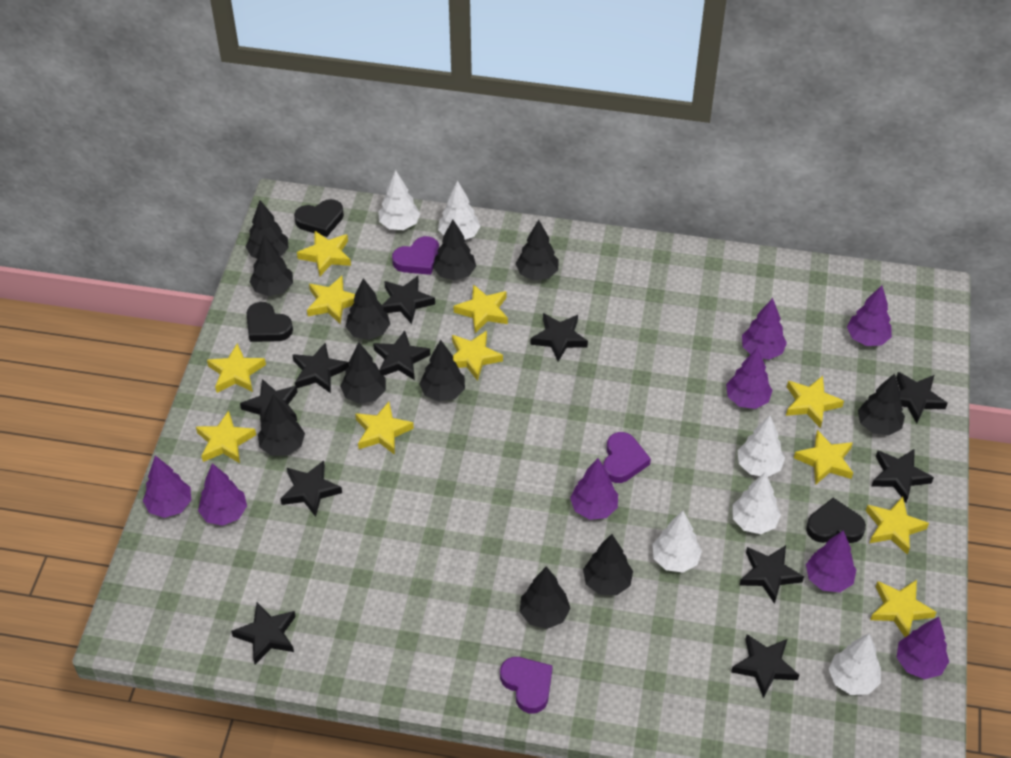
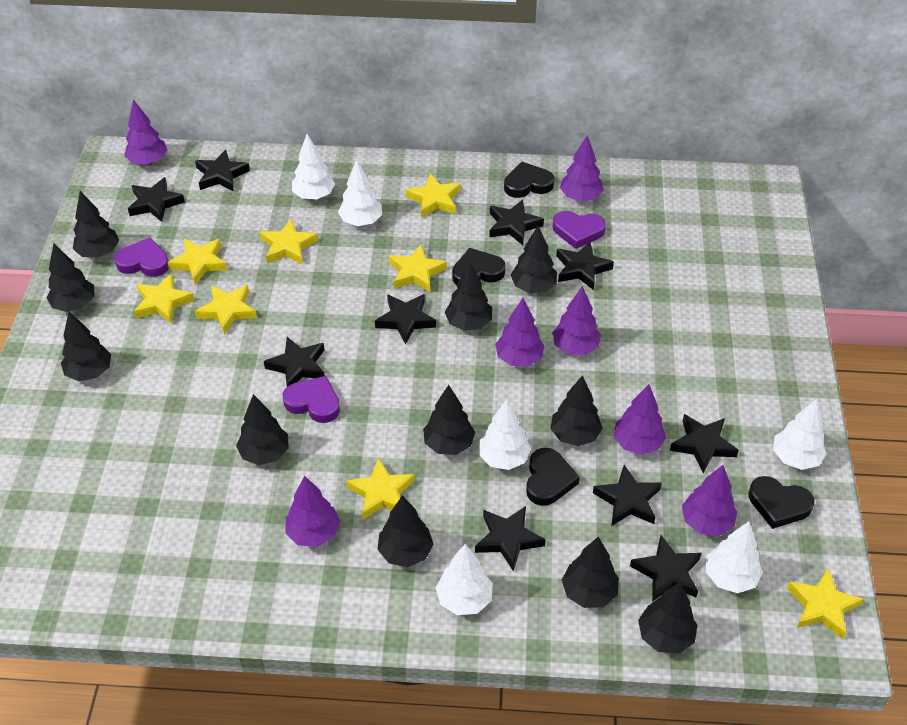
black heart: 3 -> 4
black star: 11 -> 10
purple tree: 8 -> 7
yellow star: 11 -> 8

